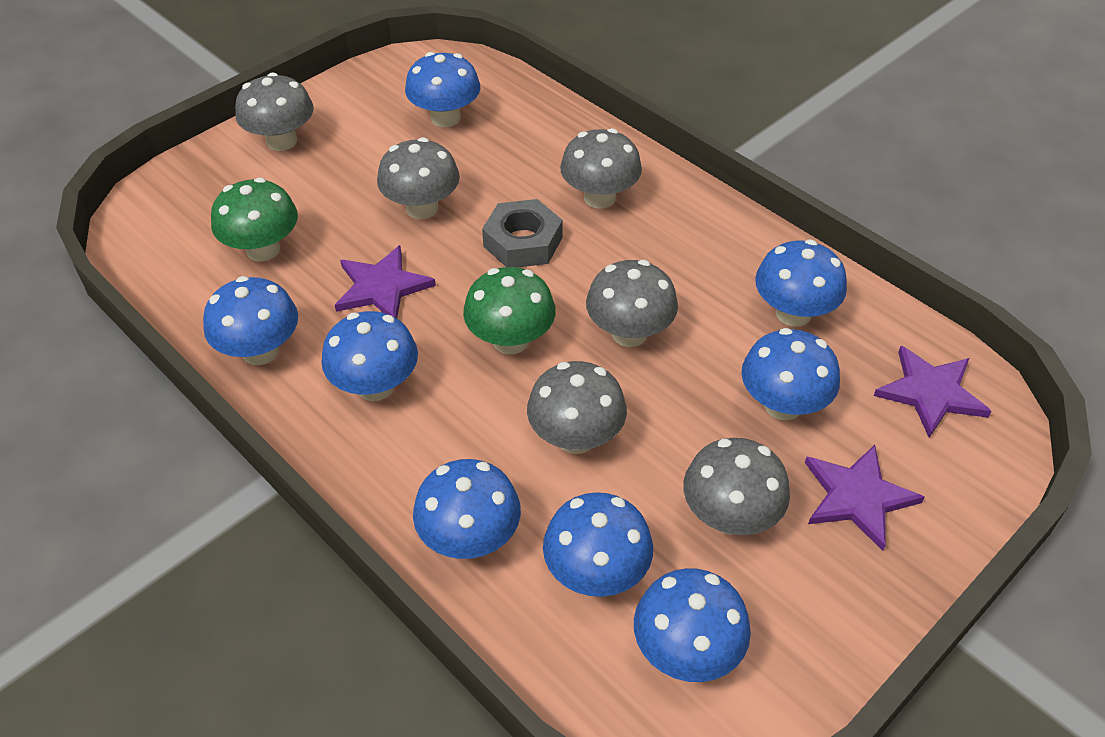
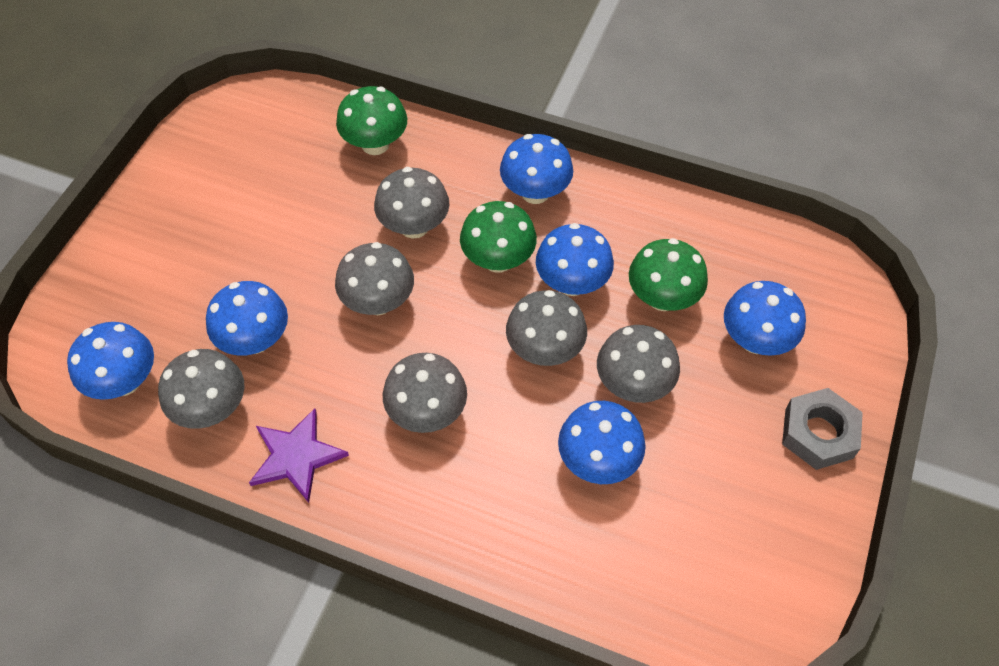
blue mushroom: 8 -> 6
green mushroom: 2 -> 3
purple star: 3 -> 1

